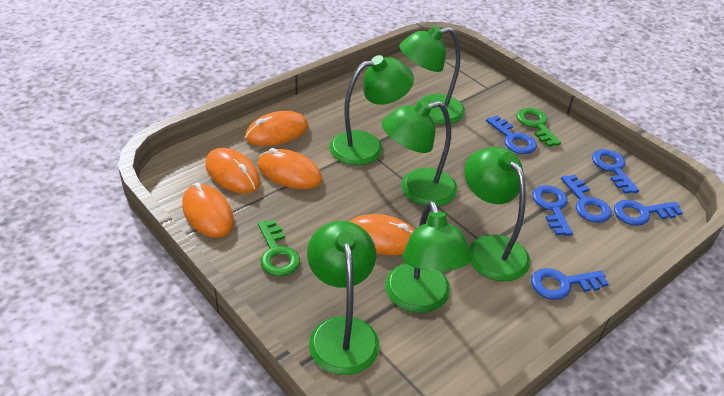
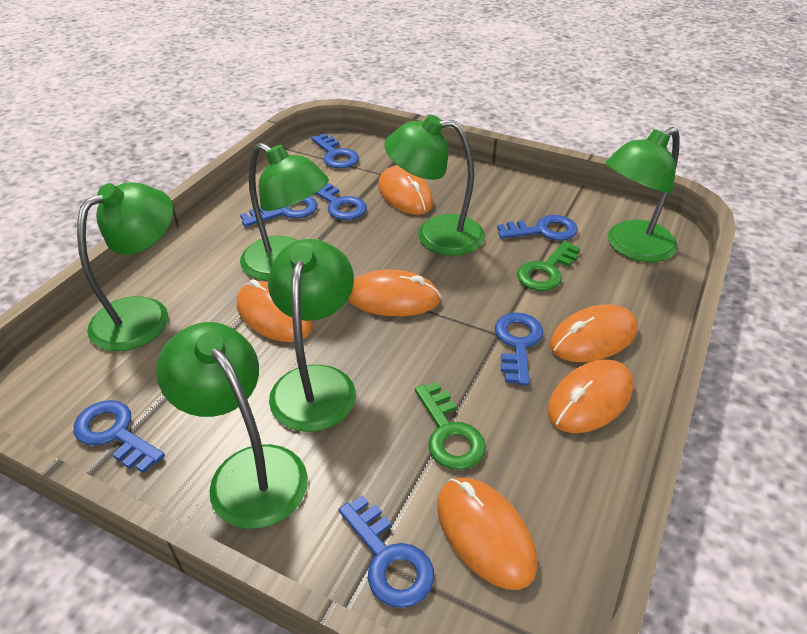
blue key: 6 -> 7
orange mouse: 5 -> 6

